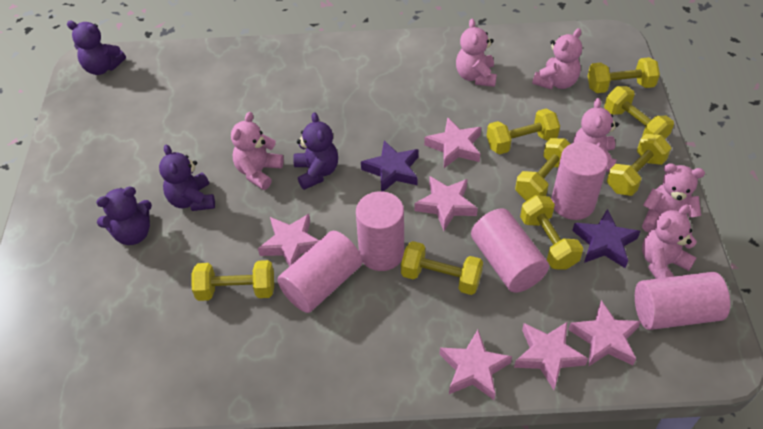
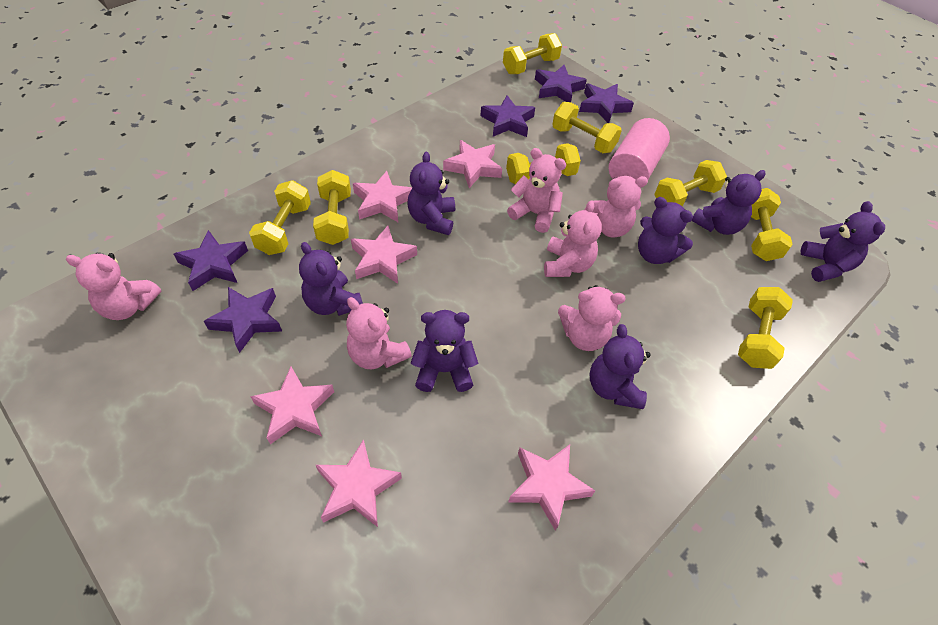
pink cylinder: 5 -> 1
purple star: 2 -> 5
purple teddy bear: 4 -> 7

